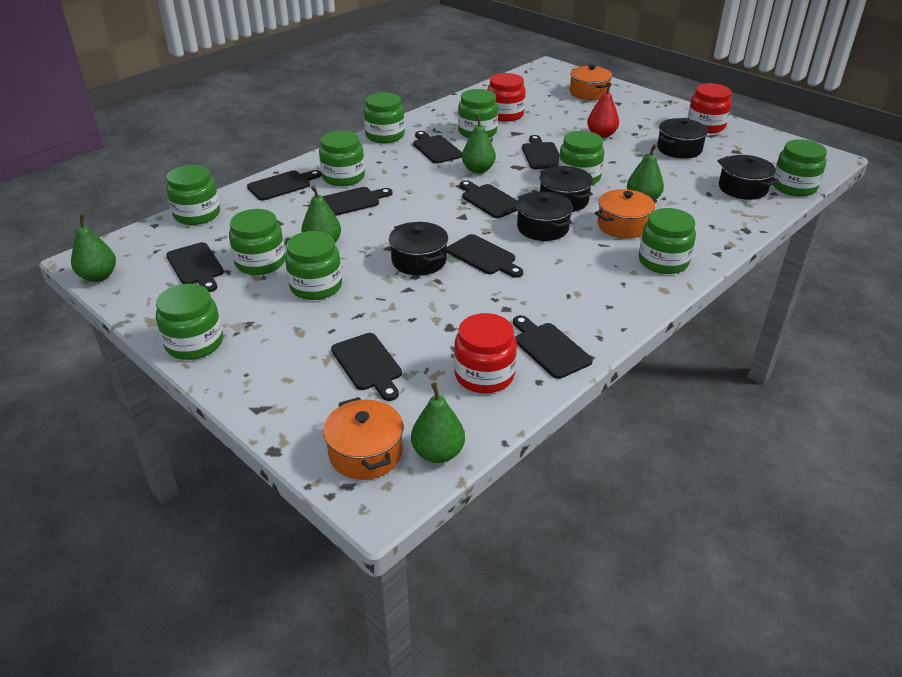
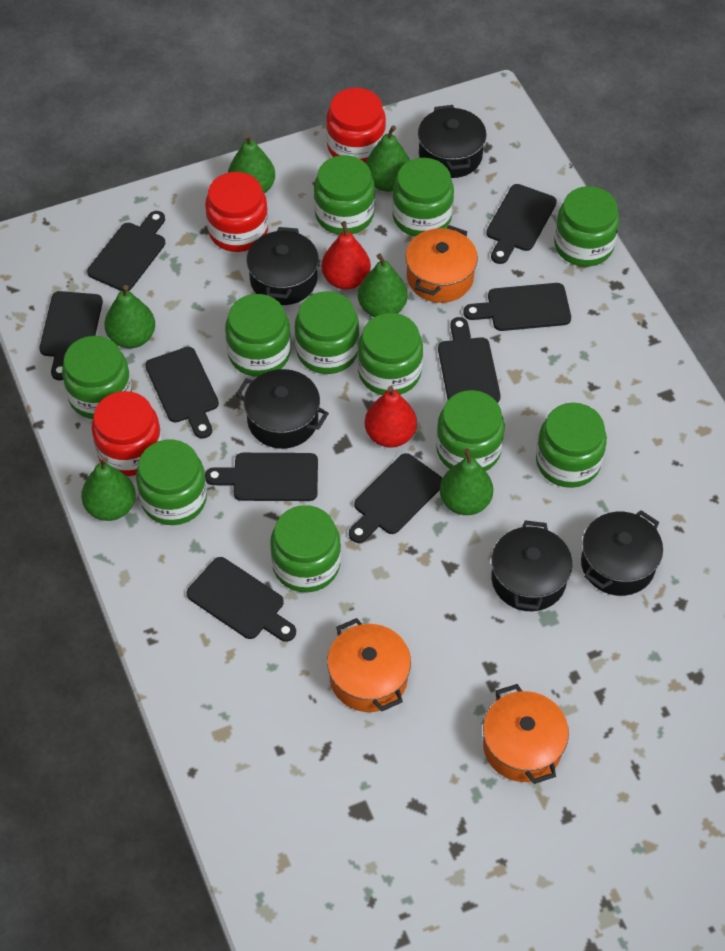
green jar: 10 -> 11
green pear: 5 -> 6
red pear: 1 -> 2

